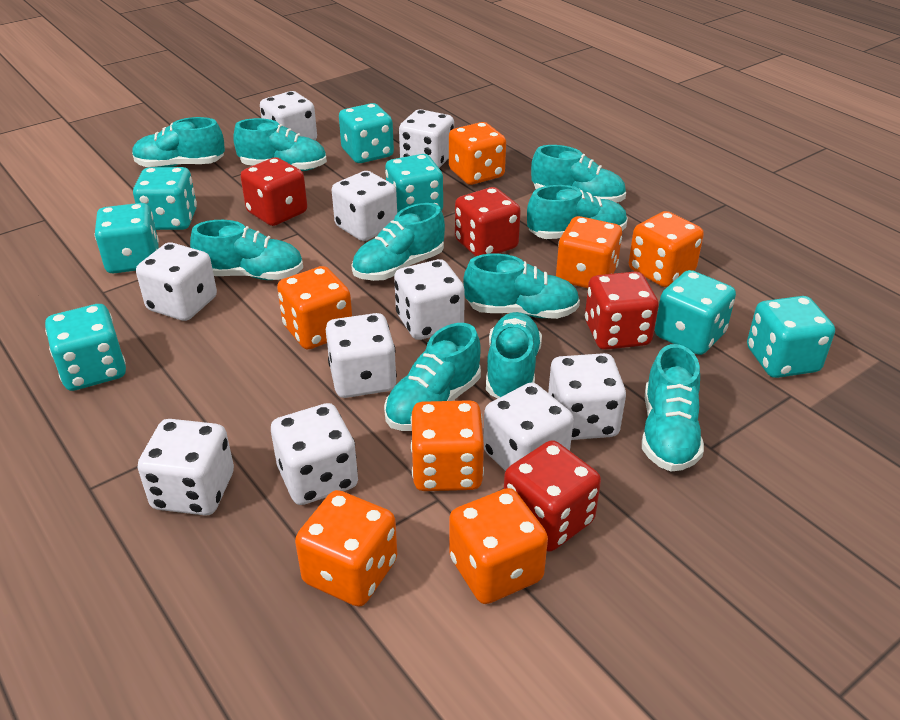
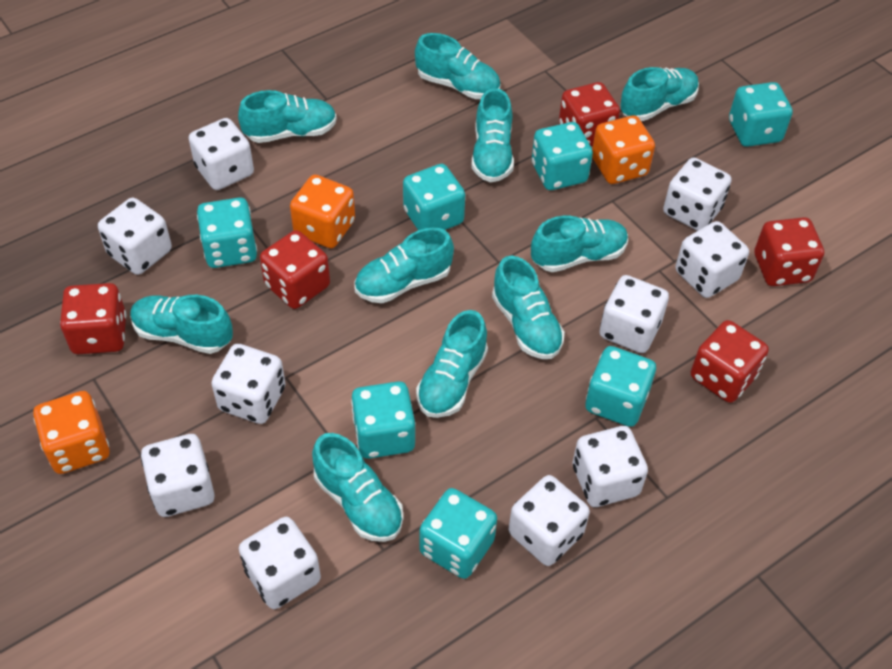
orange dice: 7 -> 3
red dice: 4 -> 5

